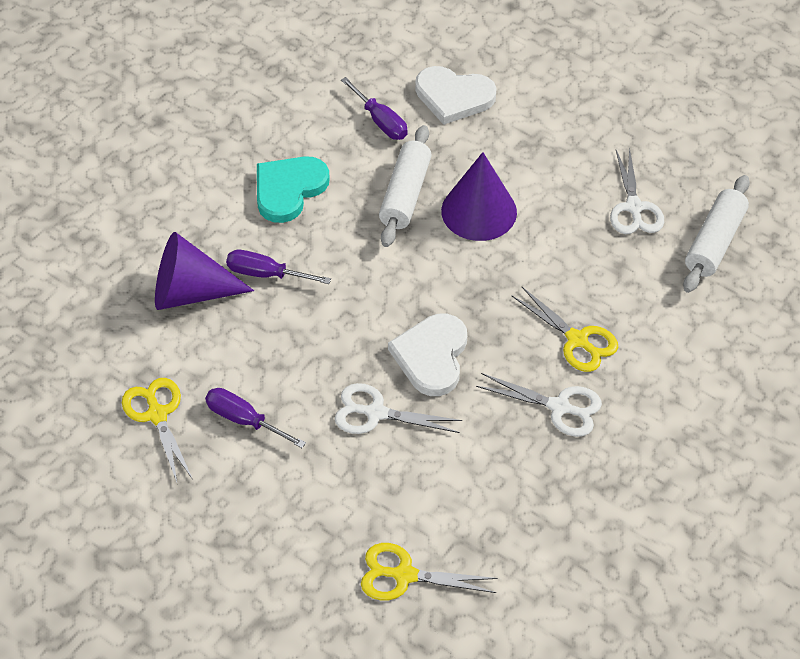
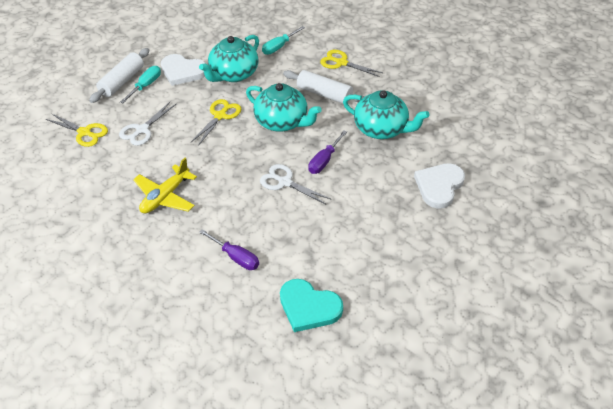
purple cone: 2 -> 0
purple screwdriver: 3 -> 2
turquoise screwdriver: 0 -> 2
turquoise teapot: 0 -> 3
white scissors: 3 -> 2
yellow plane: 0 -> 1

